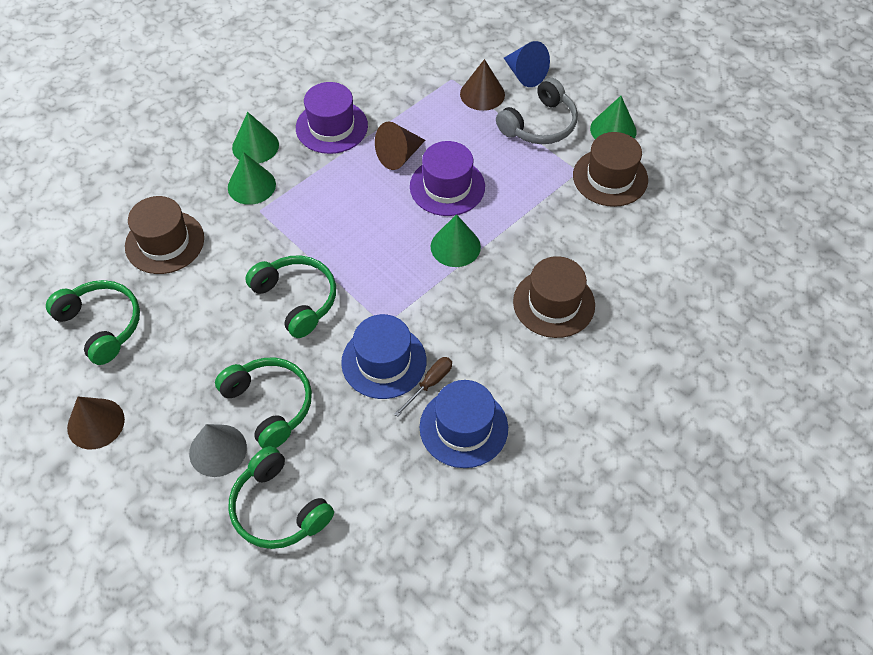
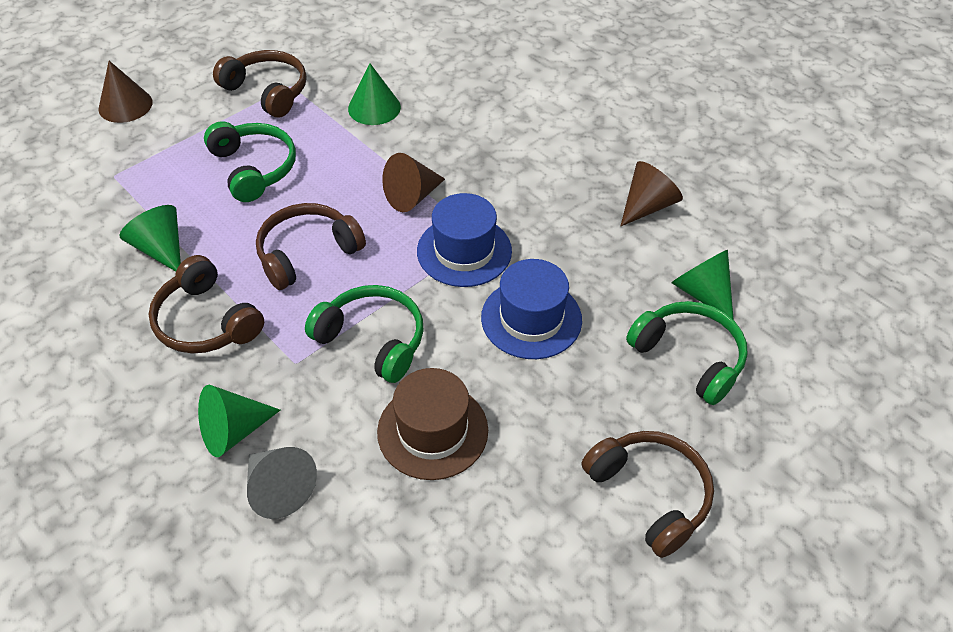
blue cone: 1 -> 0
brown hat: 3 -> 1
brown headphones: 0 -> 4
brown screwdriver: 1 -> 0
green headphones: 4 -> 3
grey headphones: 1 -> 0
purple hat: 2 -> 0

